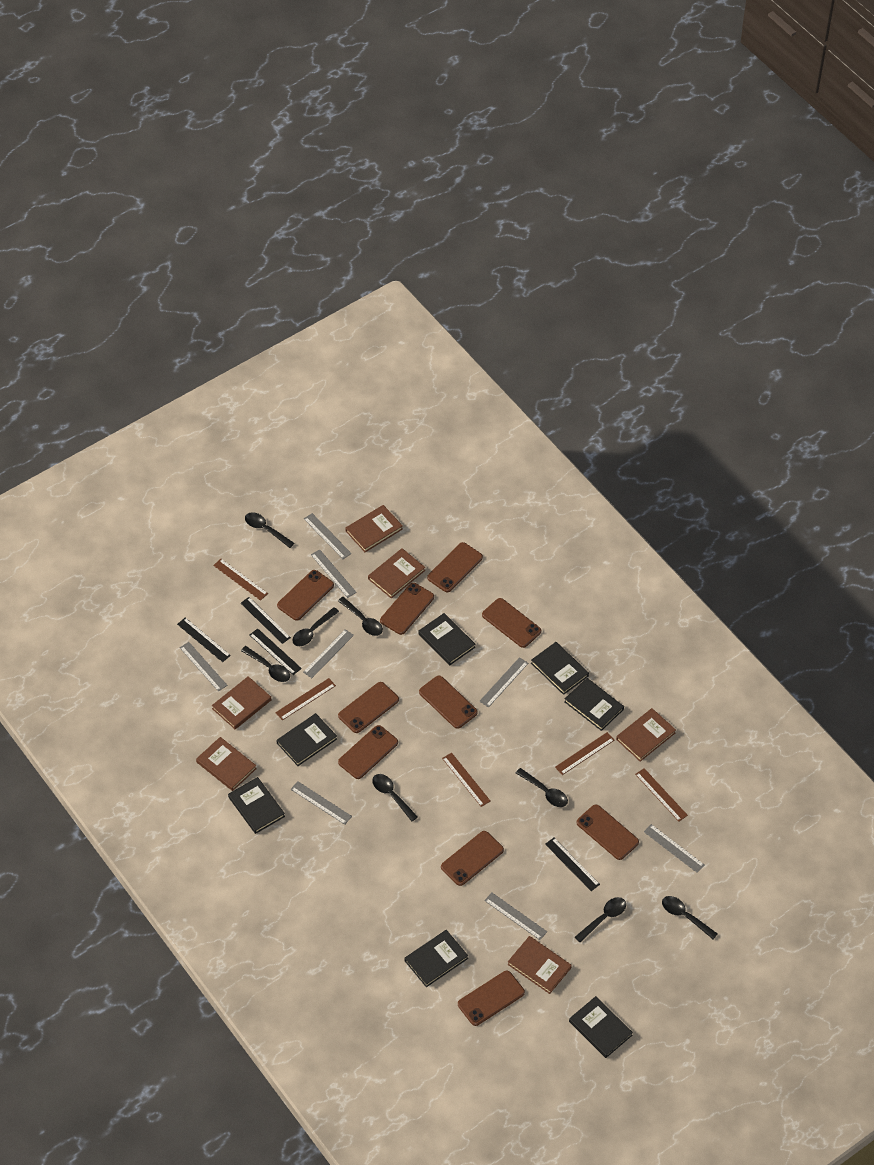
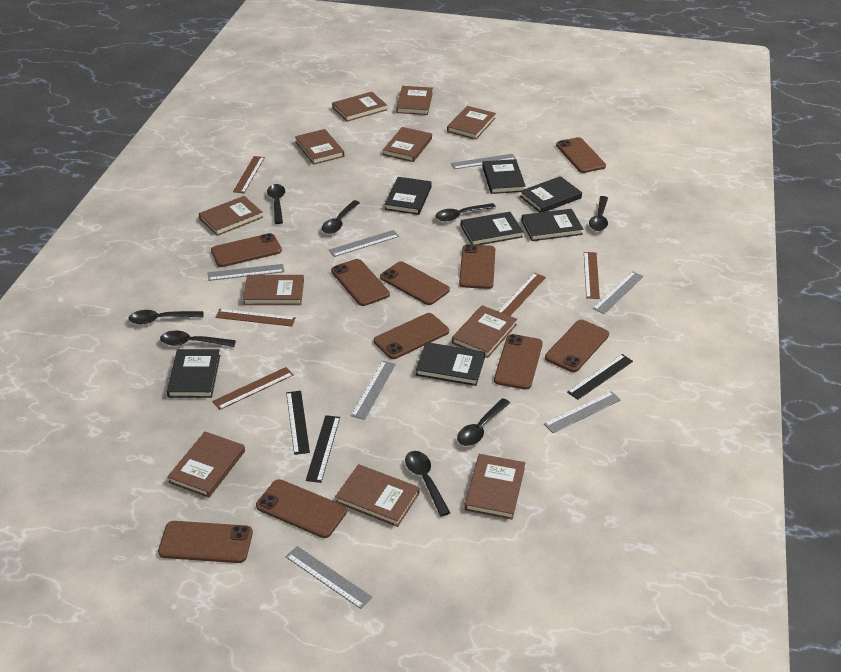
black ruler: 4 -> 3
brown book: 6 -> 11
grey ruler: 8 -> 7

